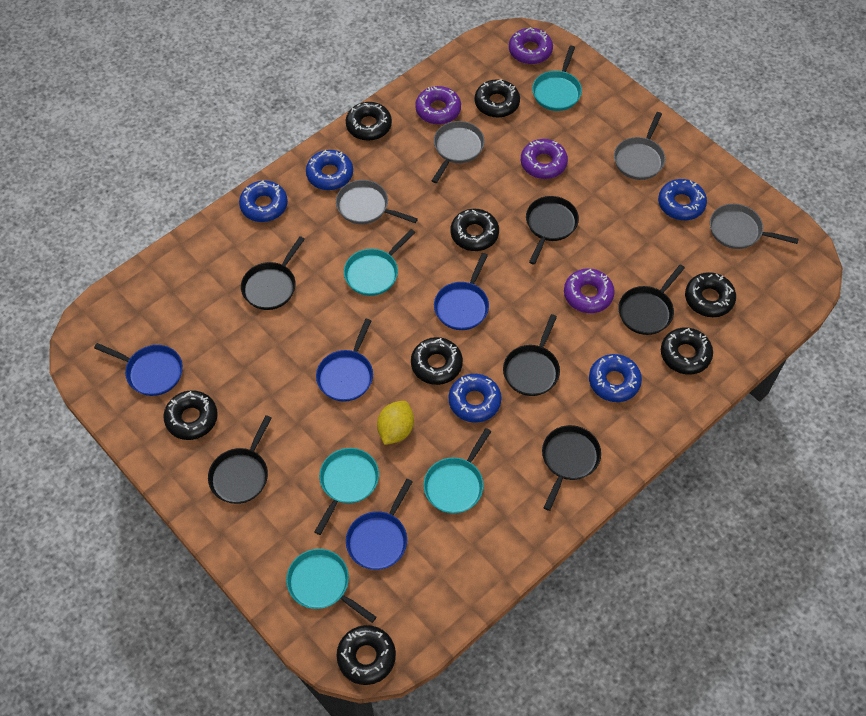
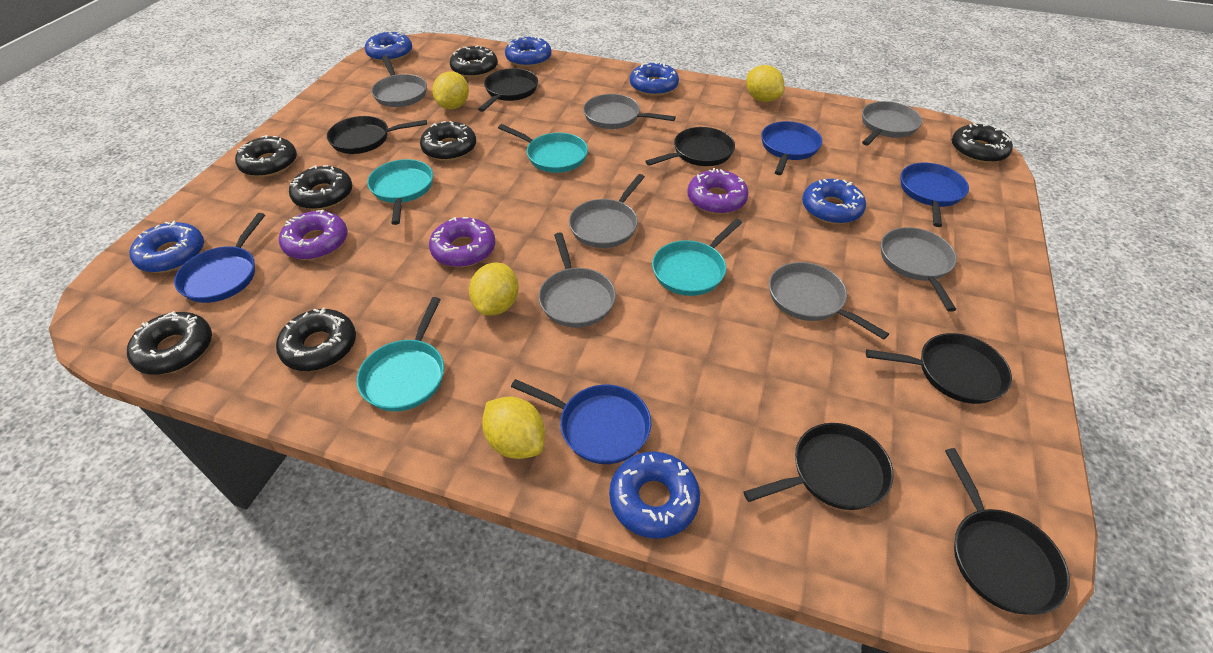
black donut: 8 -> 7
blue donut: 5 -> 6
grey pan: 4 -> 7
purple donut: 4 -> 3
turquoise pan: 5 -> 4
yellow lemon: 1 -> 4

